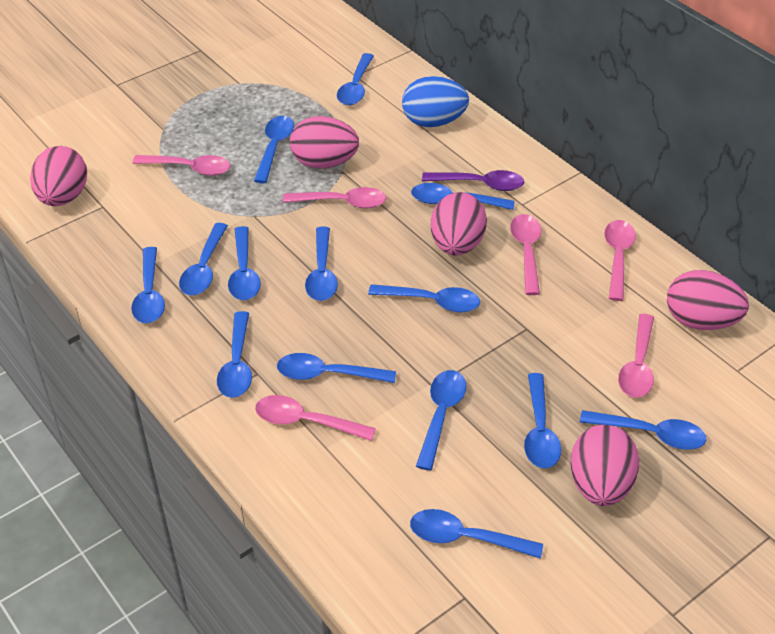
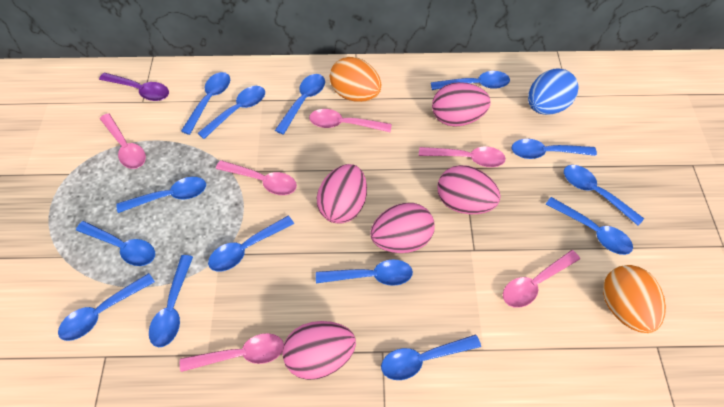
orange egg: 0 -> 2

